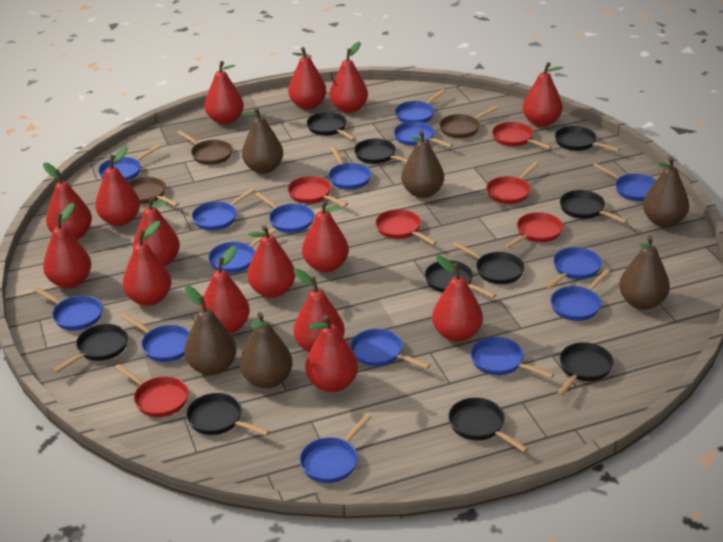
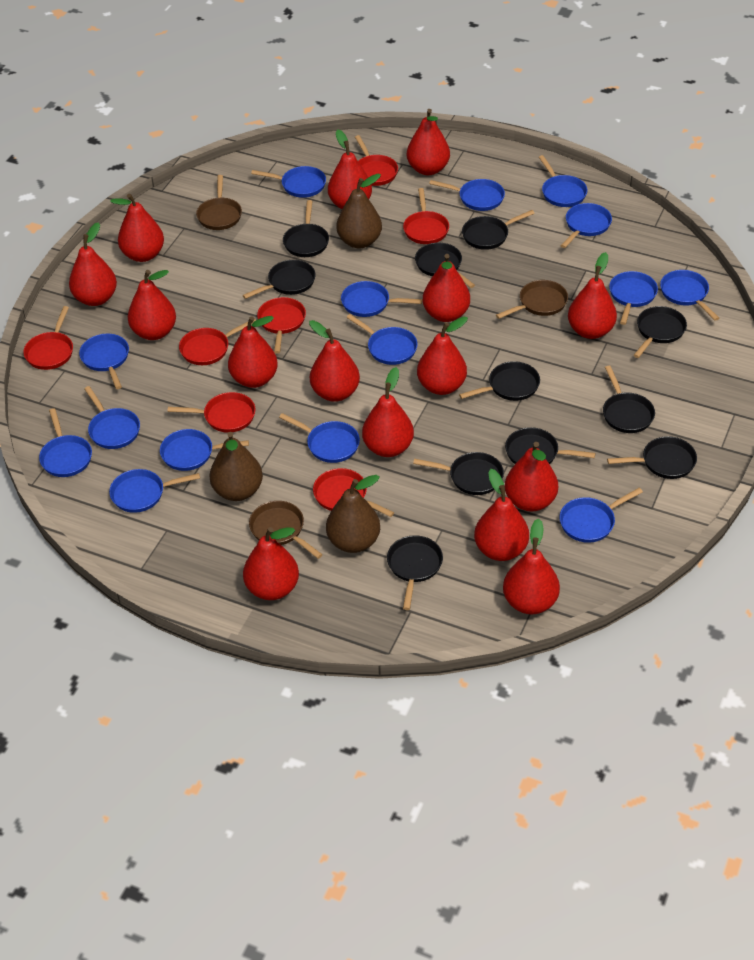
black pan: 10 -> 11
brown pear: 6 -> 3
red pan: 6 -> 7

